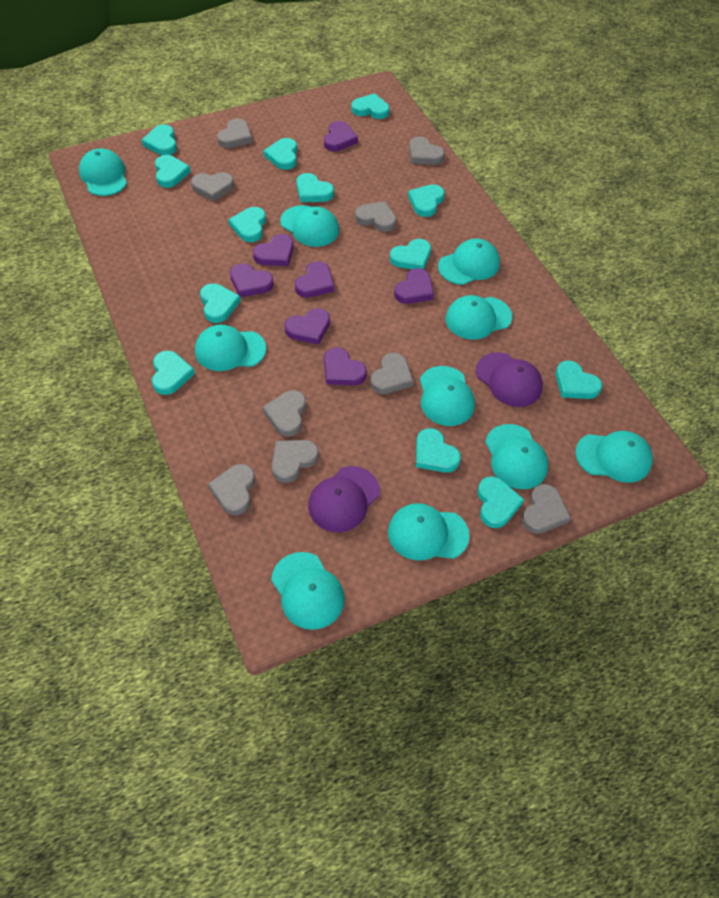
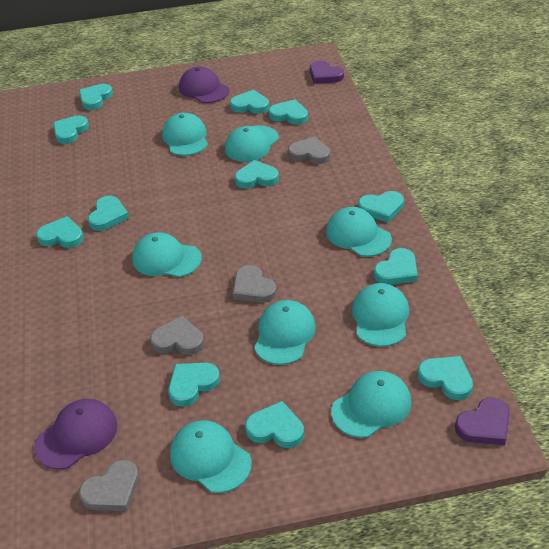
grey heart: 9 -> 4
purple heart: 7 -> 2
turquoise cap: 10 -> 8
turquoise heart: 13 -> 12

